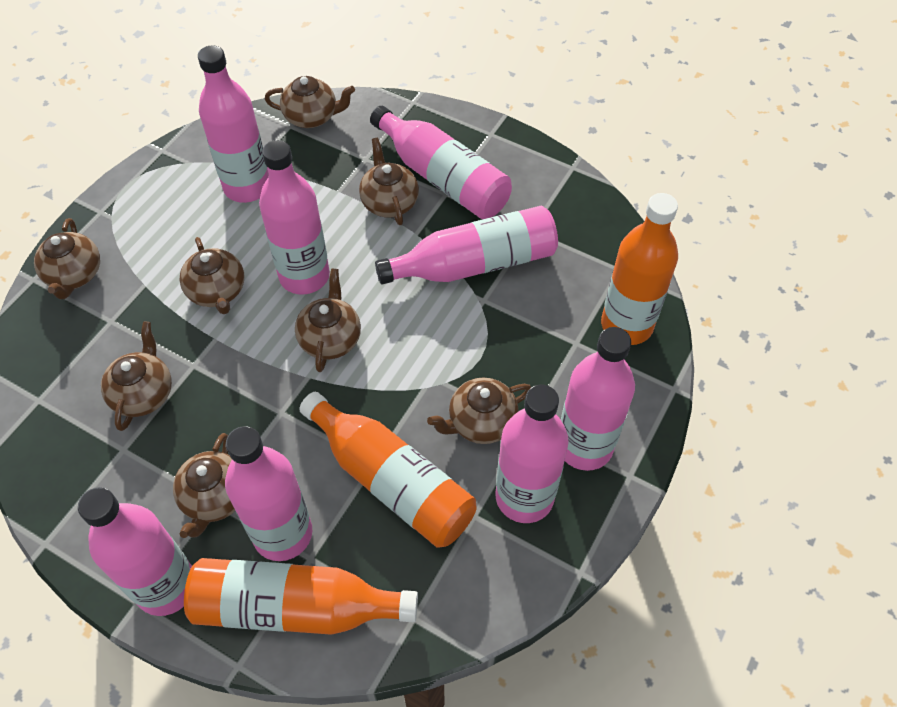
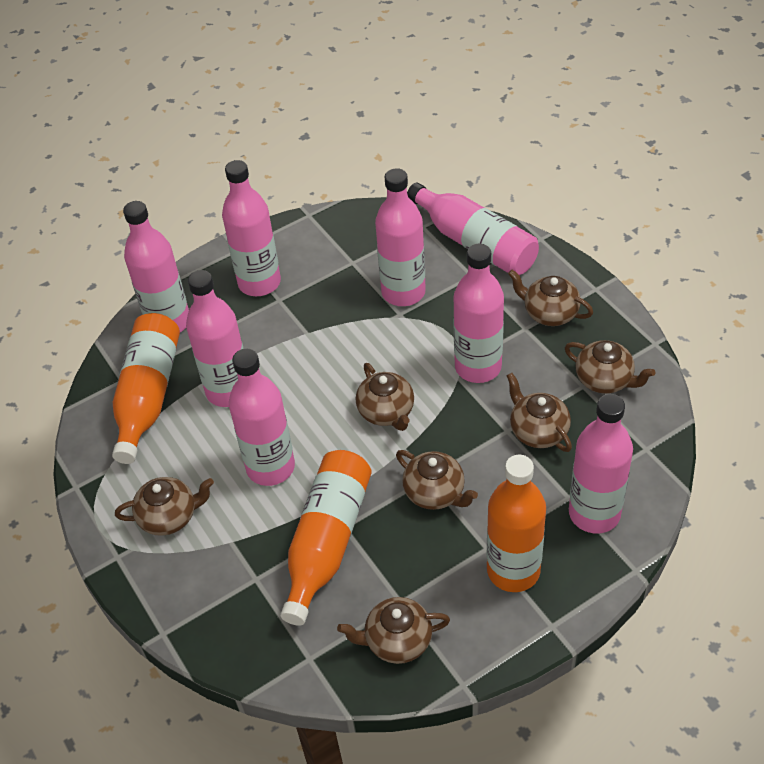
brown teapot: 8 -> 7

